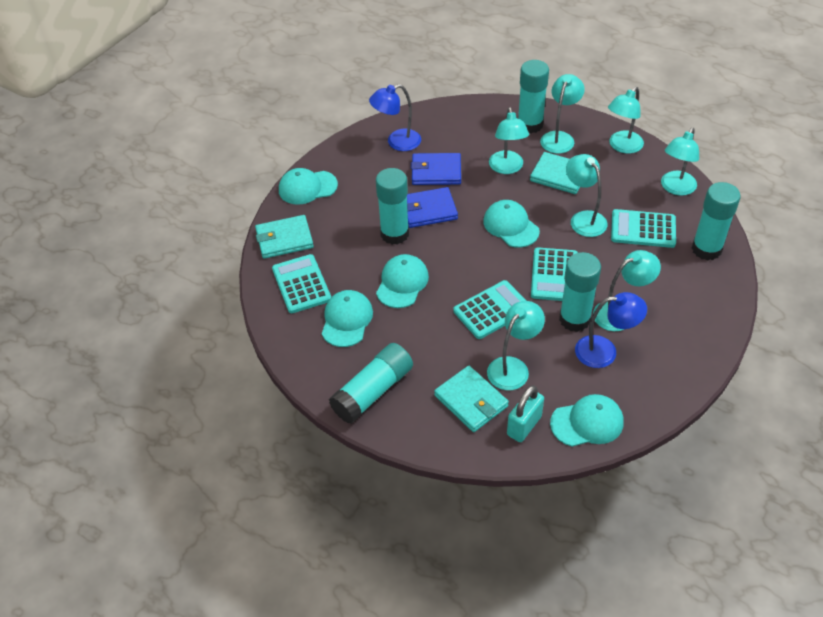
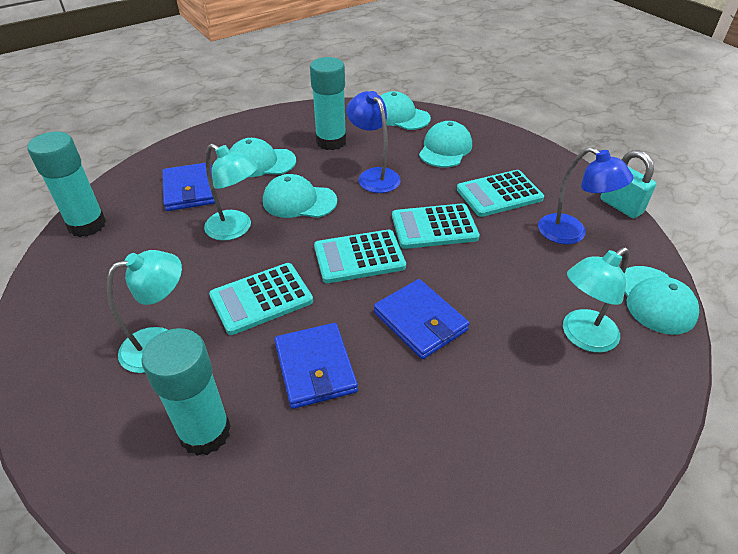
blue wallet: 2 -> 3
turquoise glue stick: 5 -> 3
turquoise lamp: 7 -> 3
turquoise wallet: 3 -> 0

